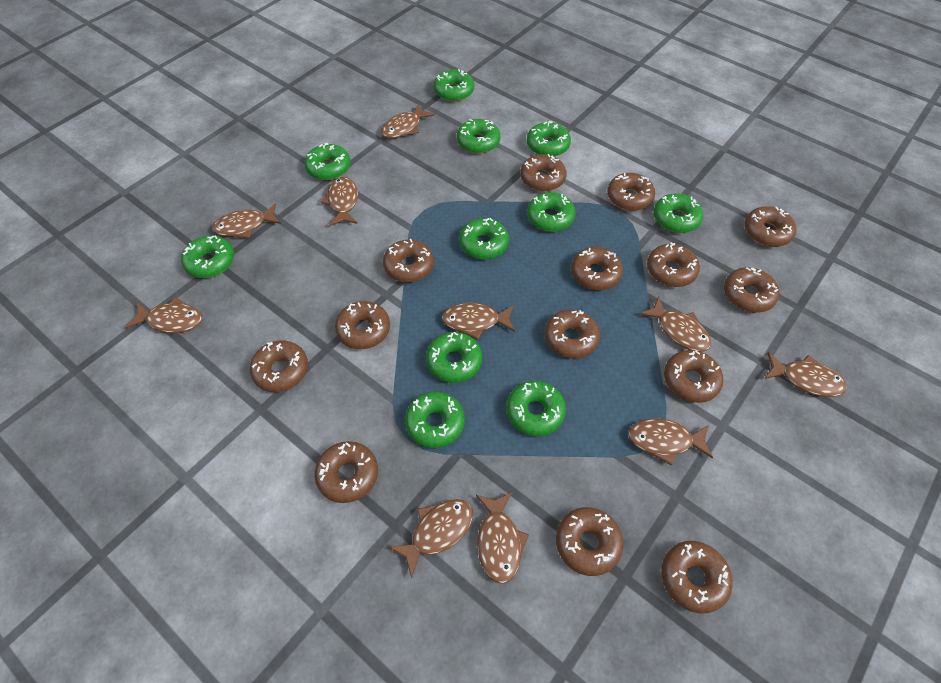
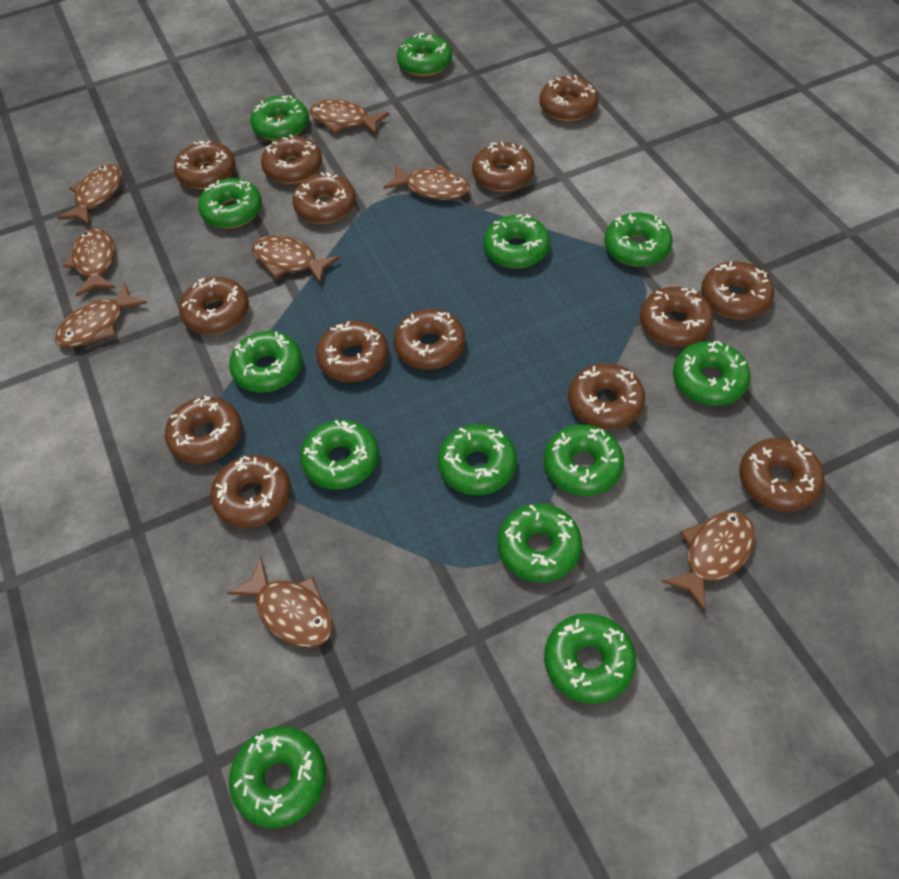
brown fish: 10 -> 8
green donut: 11 -> 13

